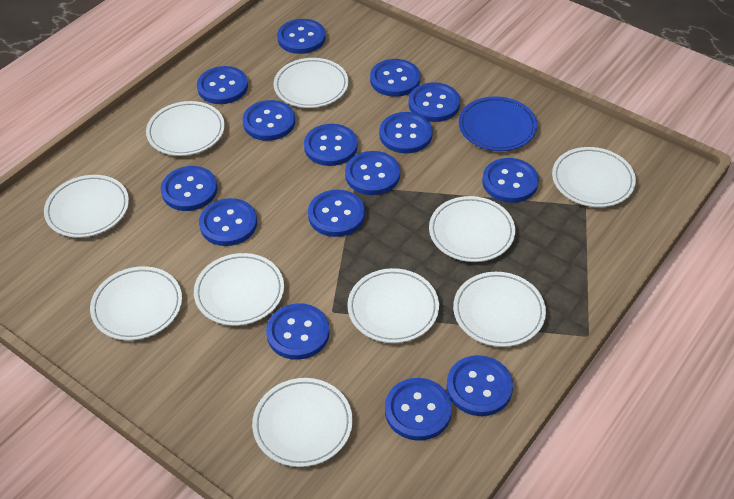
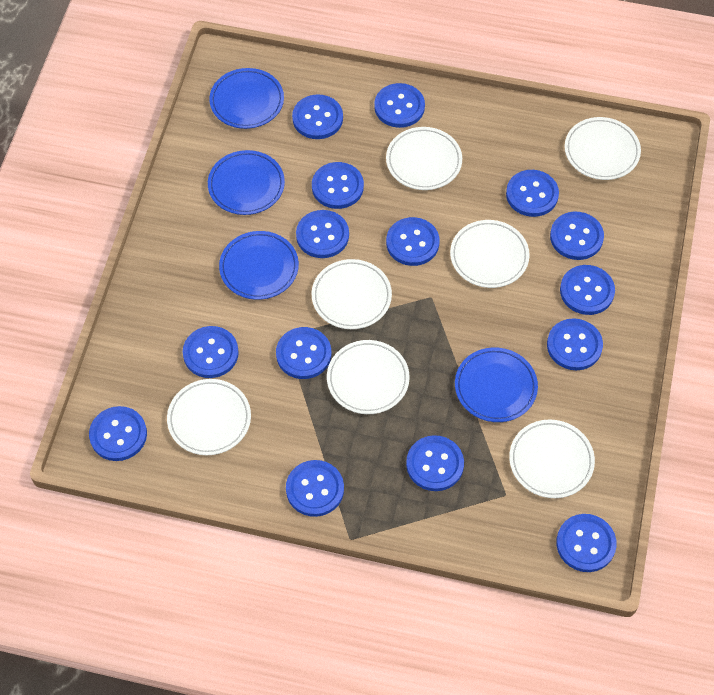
blue plate: 1 -> 4
white plate: 10 -> 7

